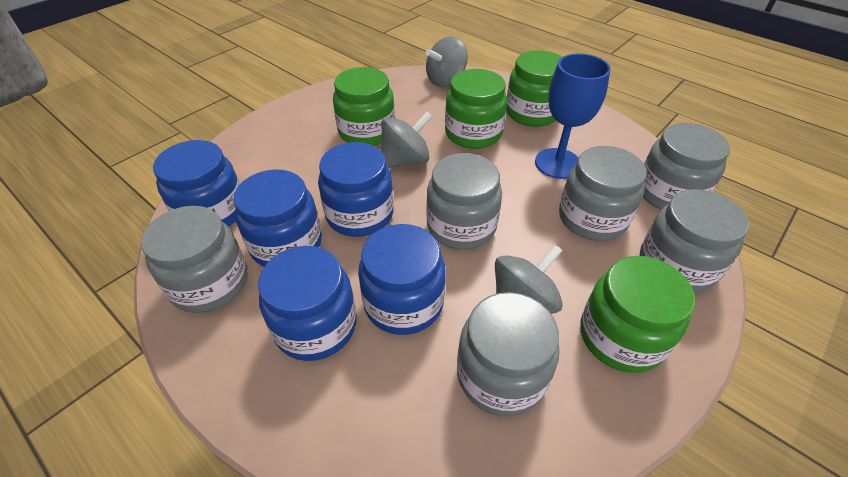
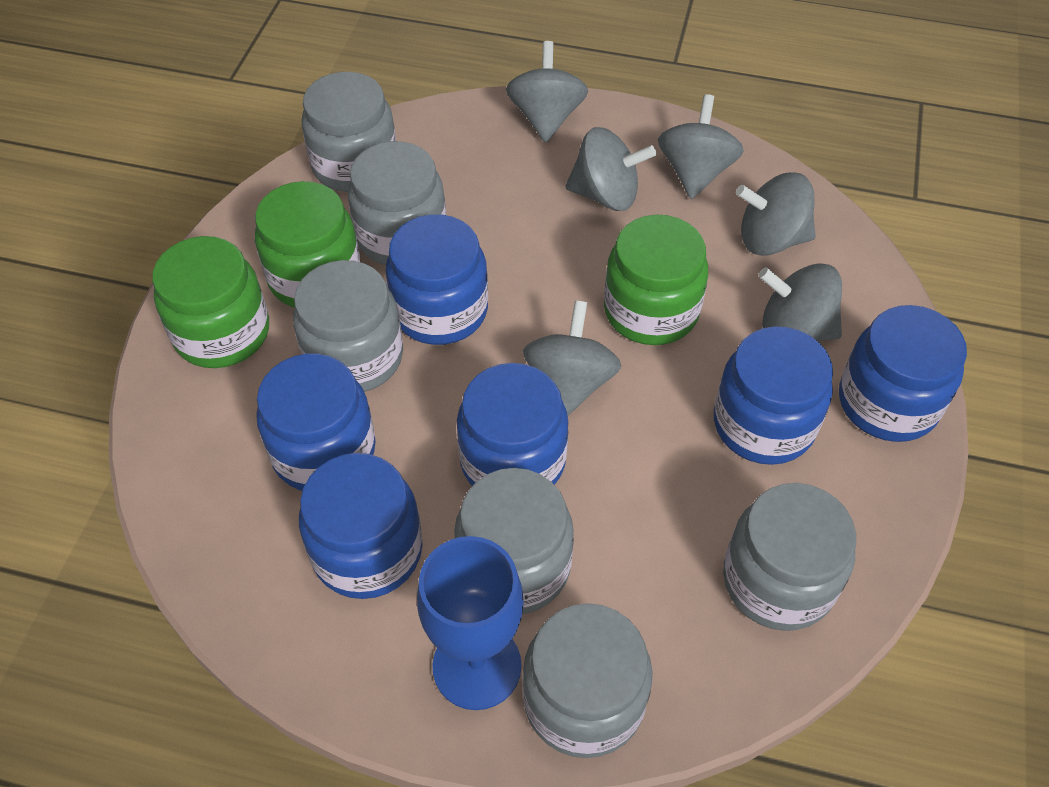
blue jar: 5 -> 6
green jar: 4 -> 3
grey spinning top: 3 -> 6

